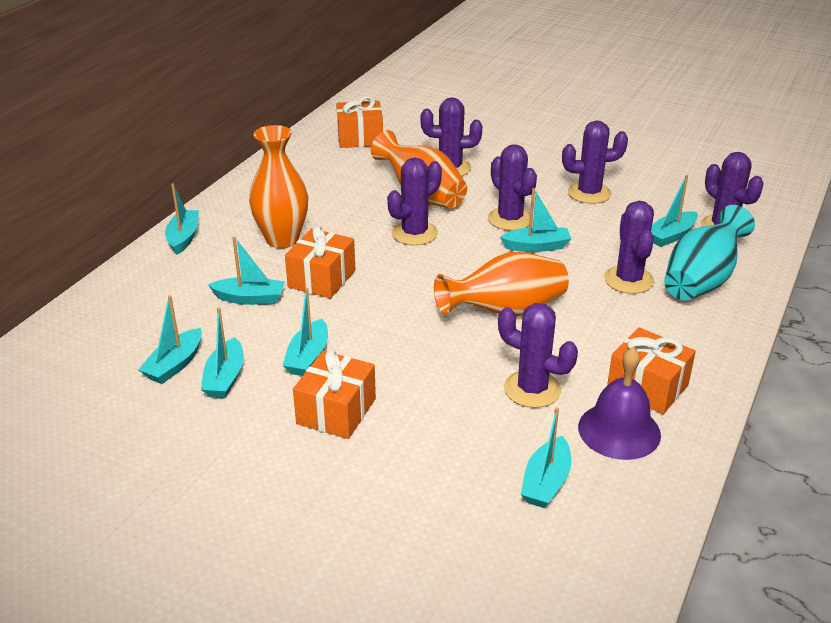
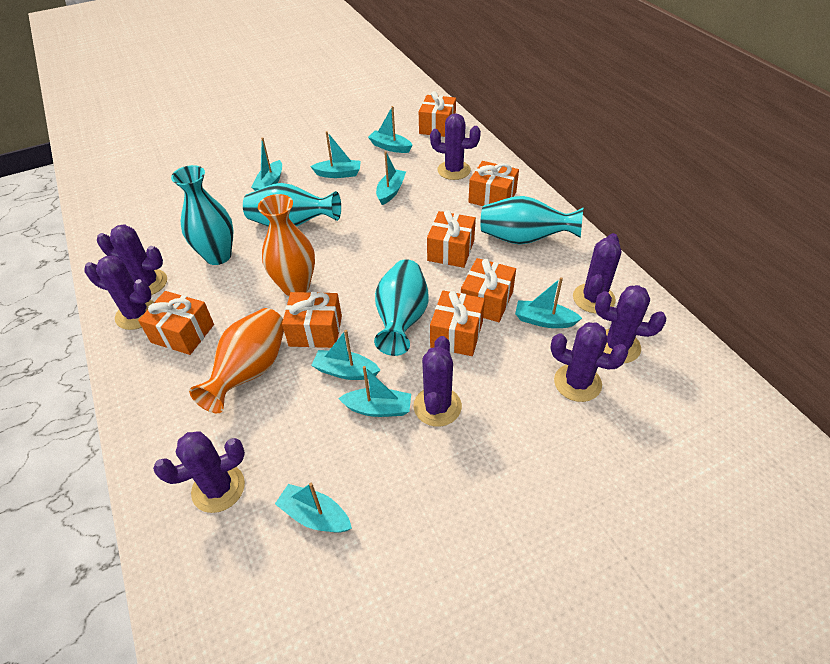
orange gift: 4 -> 7
orange vase: 3 -> 2
purple bell: 1 -> 0
purple cactus: 7 -> 8
turquoise vase: 1 -> 4

